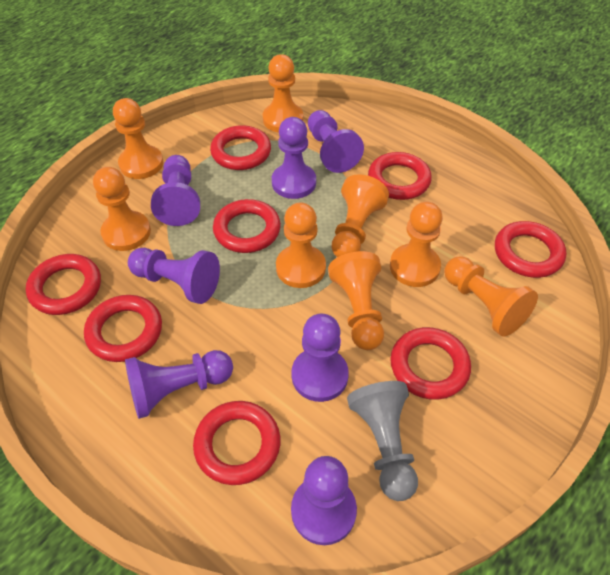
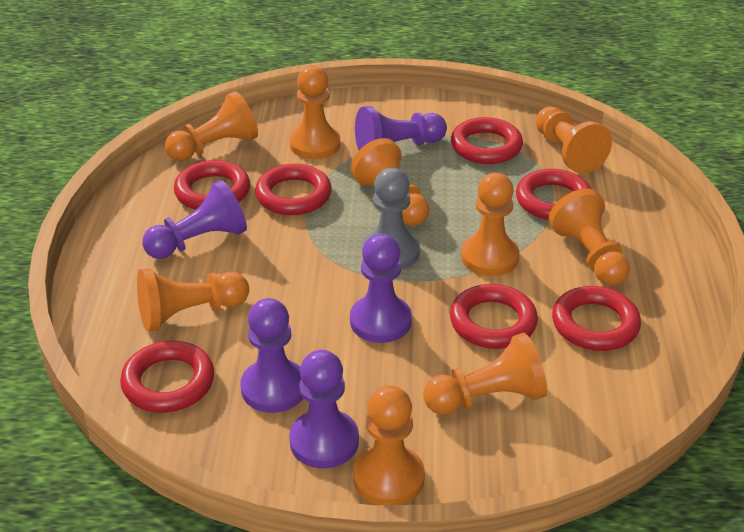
orange pawn: 8 -> 9
purple pawn: 7 -> 5
red ring: 8 -> 7

